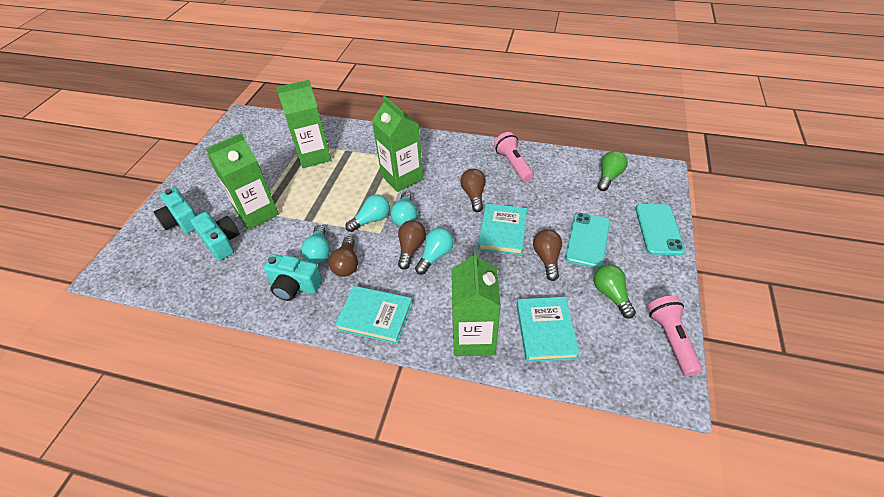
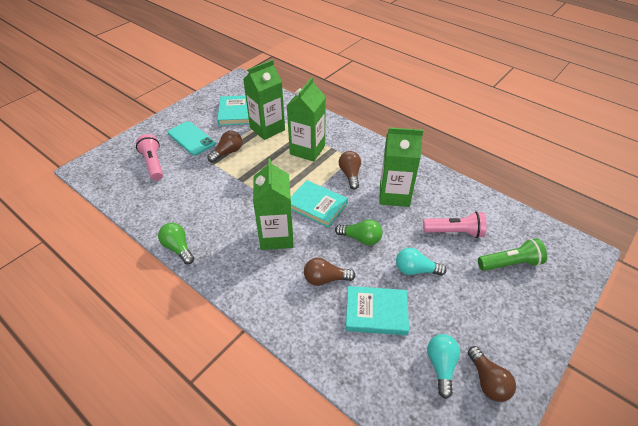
green flashlight: 0 -> 1
turquoise camera: 3 -> 0
turquoise light bulb: 4 -> 2
turquoise phone: 2 -> 1

